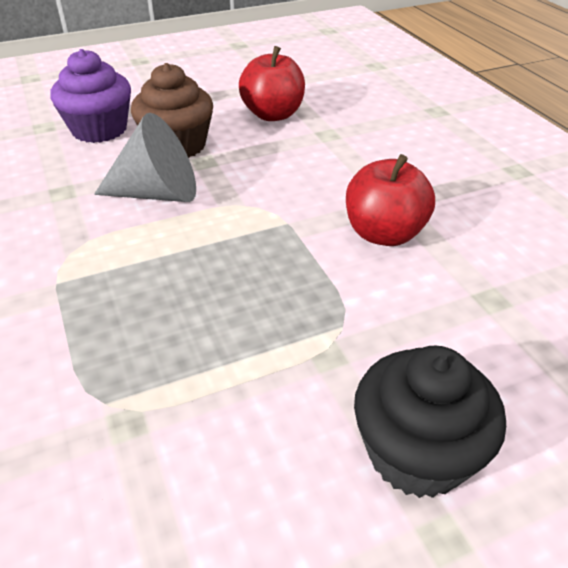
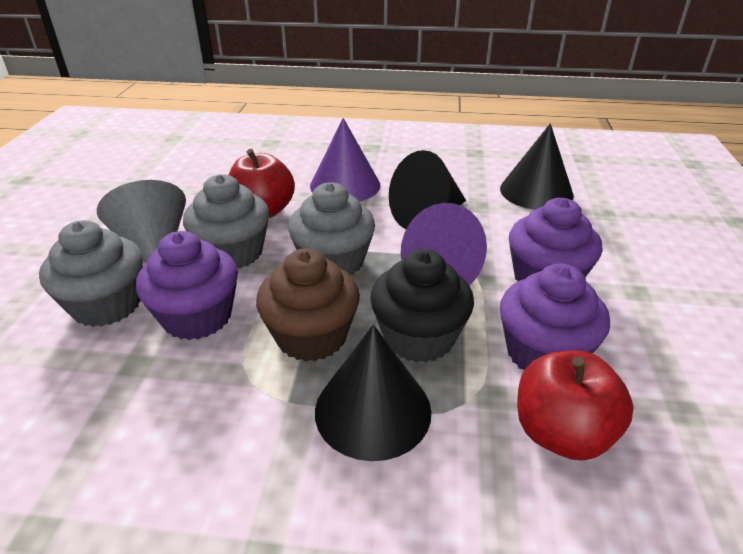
black cone: 0 -> 3
grey cupcake: 0 -> 3
purple cone: 0 -> 2
purple cupcake: 1 -> 3

